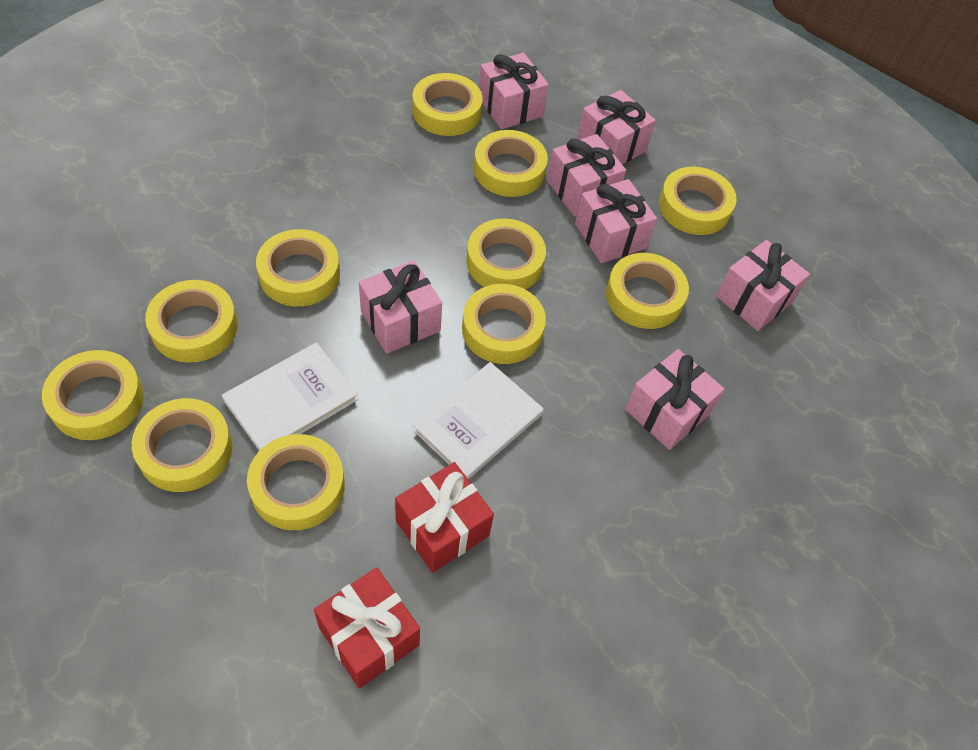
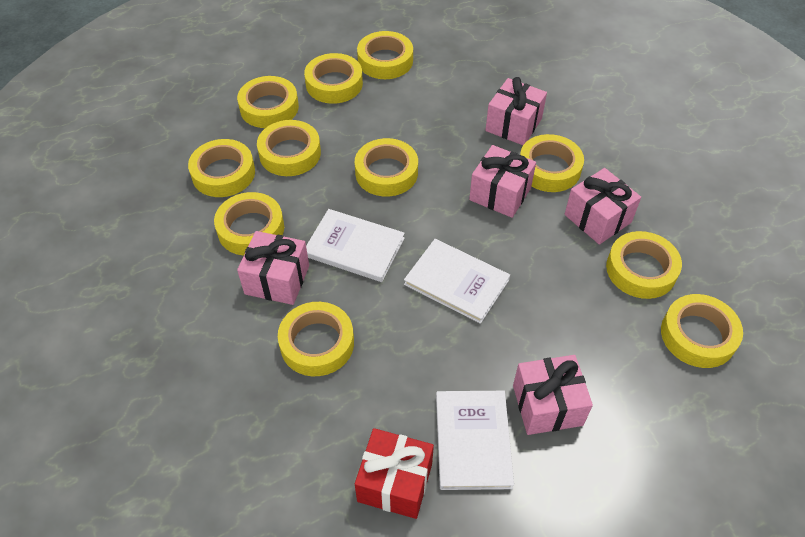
pink gift: 7 -> 5
red gift: 2 -> 1
white book: 2 -> 3

